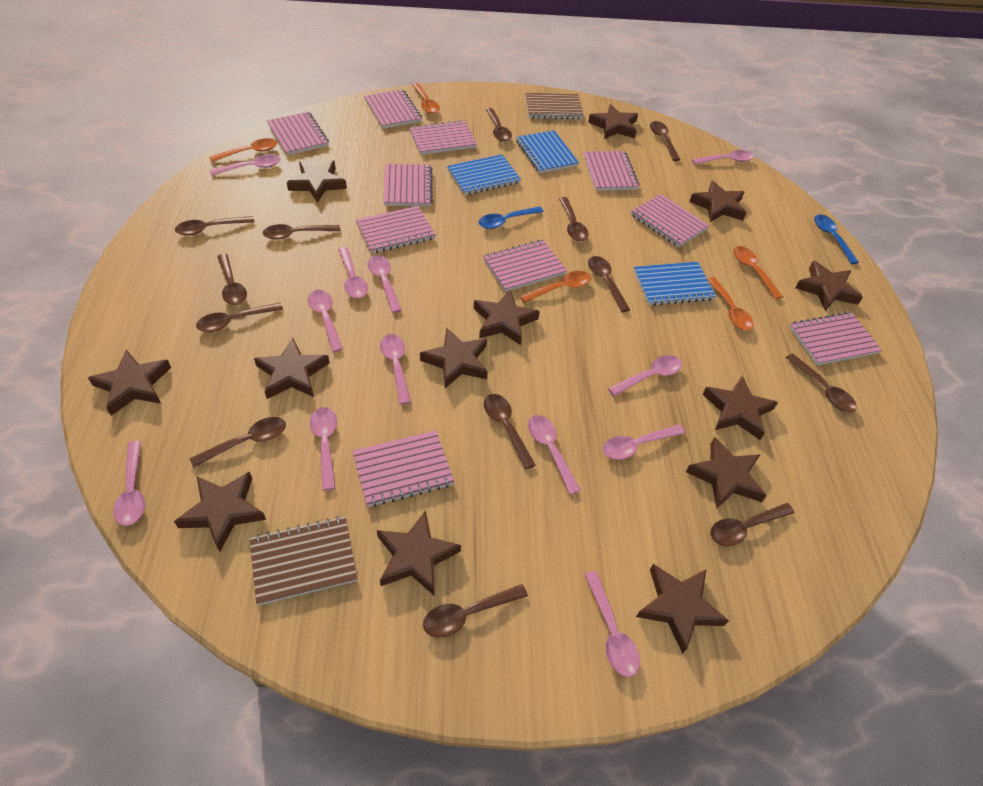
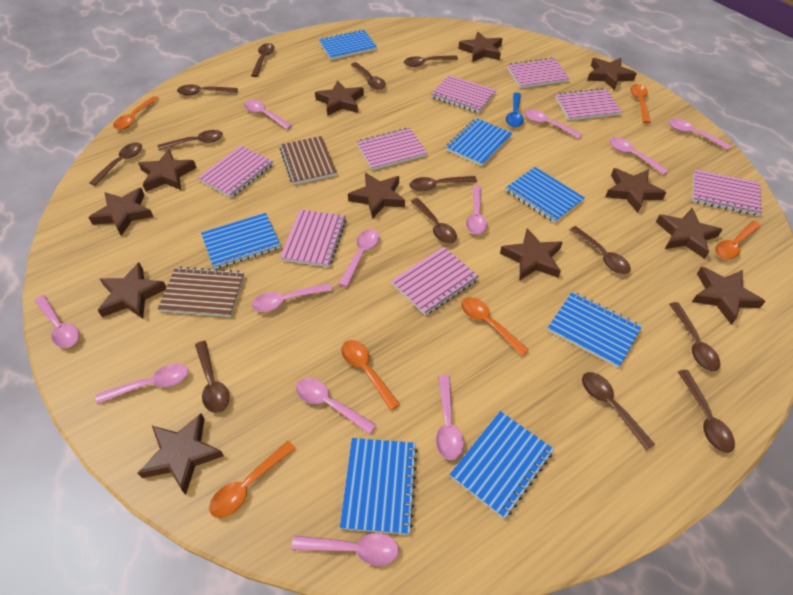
blue notebook: 3 -> 7
blue spoon: 2 -> 1
brown star: 13 -> 12
orange spoon: 5 -> 6
pink notebook: 10 -> 8

